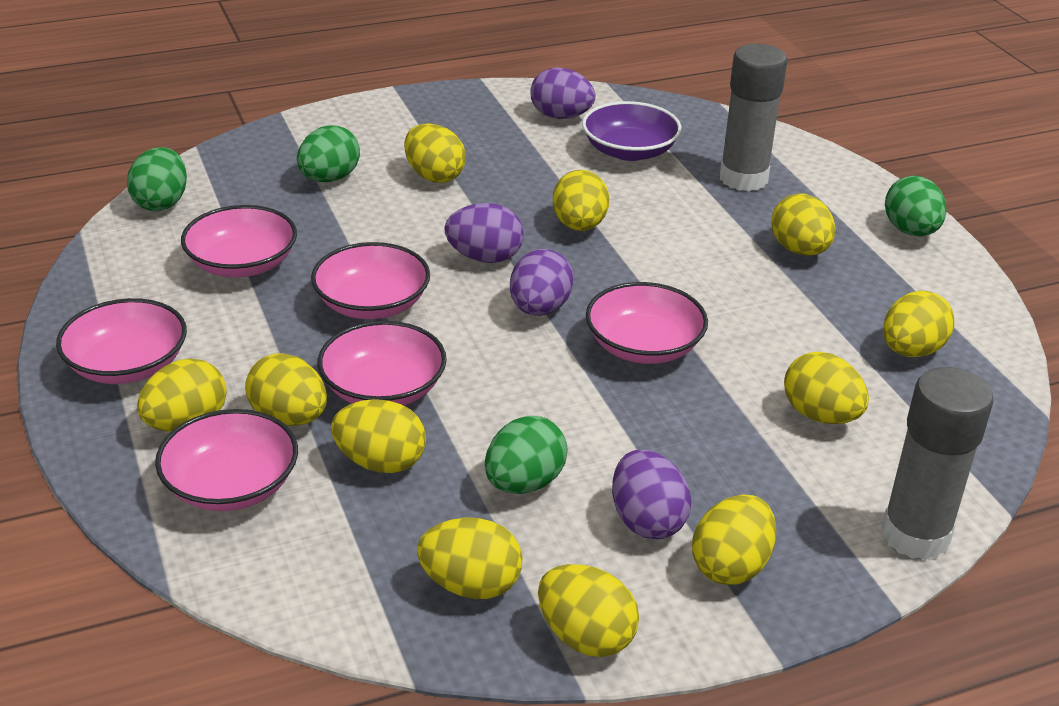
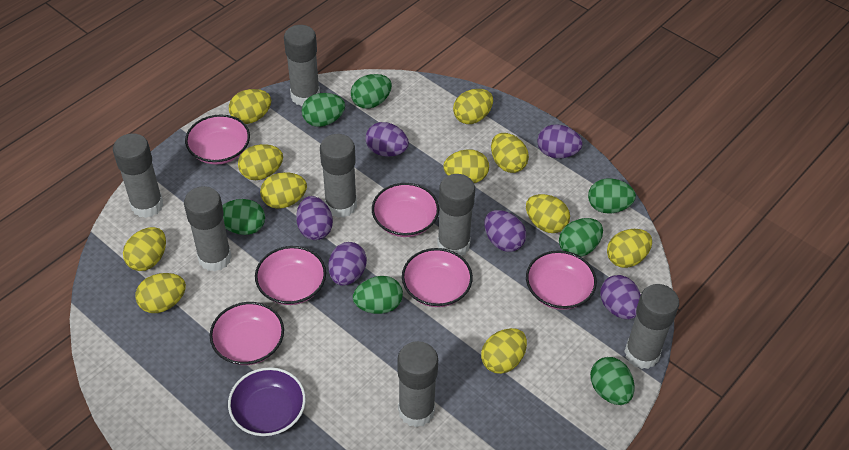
green egg: 4 -> 7
grey glue stick: 2 -> 7
purple egg: 4 -> 6

